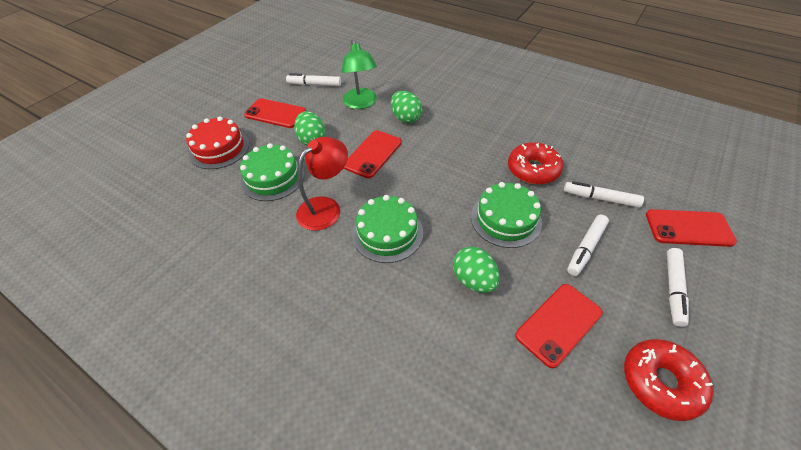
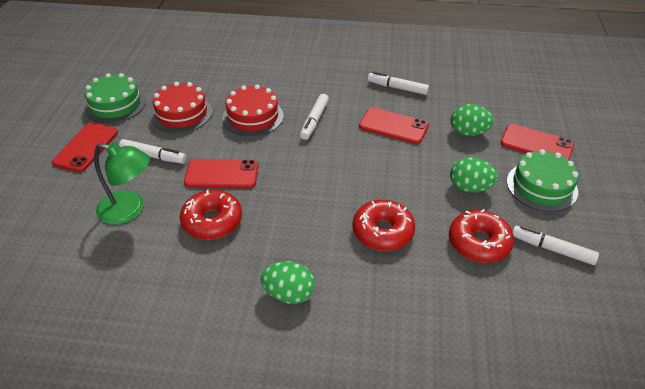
green cake: 3 -> 2
red cake: 1 -> 2
red donut: 2 -> 3
red lamp: 1 -> 0

